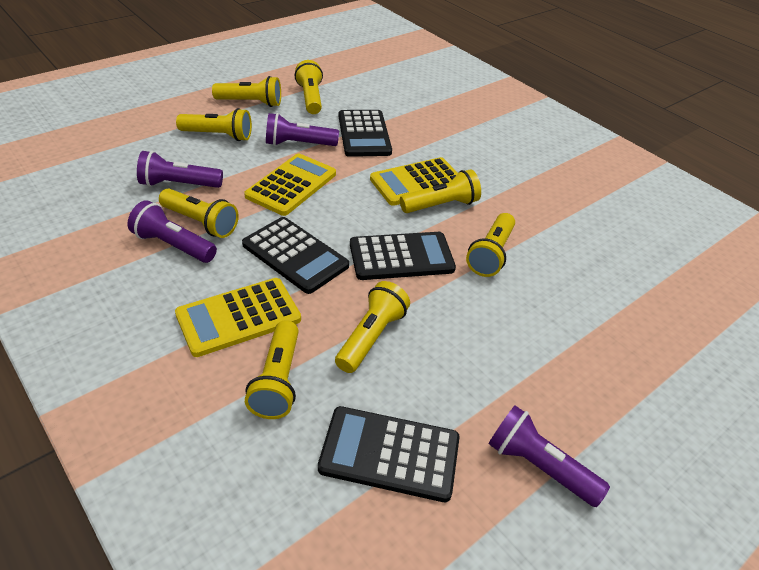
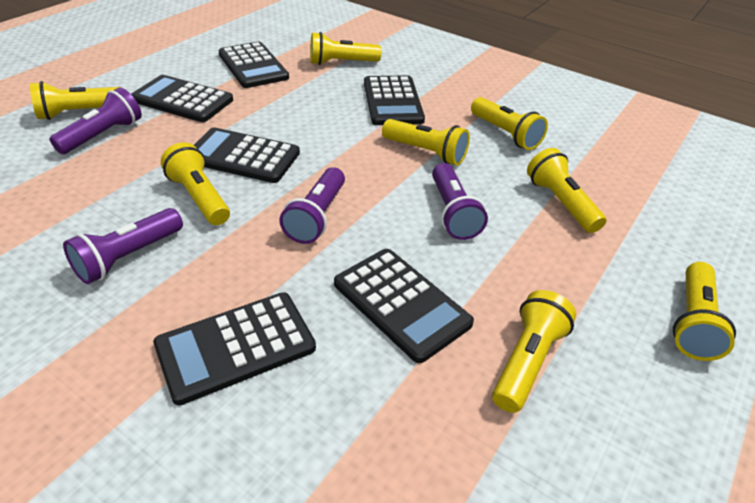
black calculator: 4 -> 6
yellow calculator: 3 -> 0

